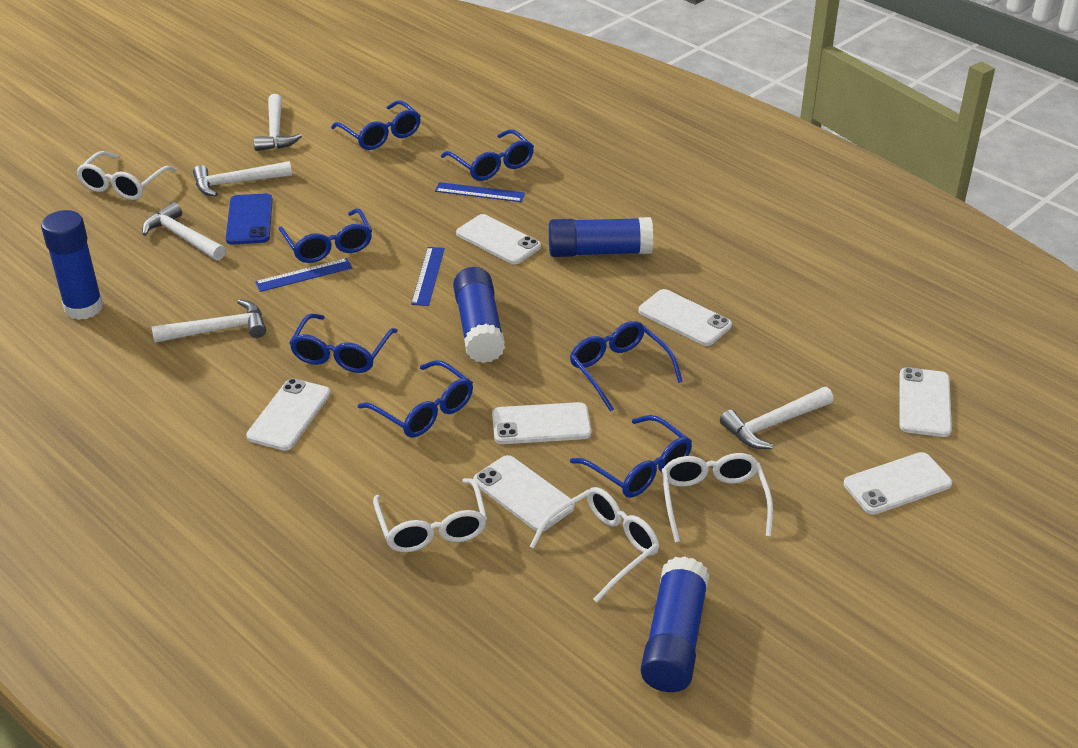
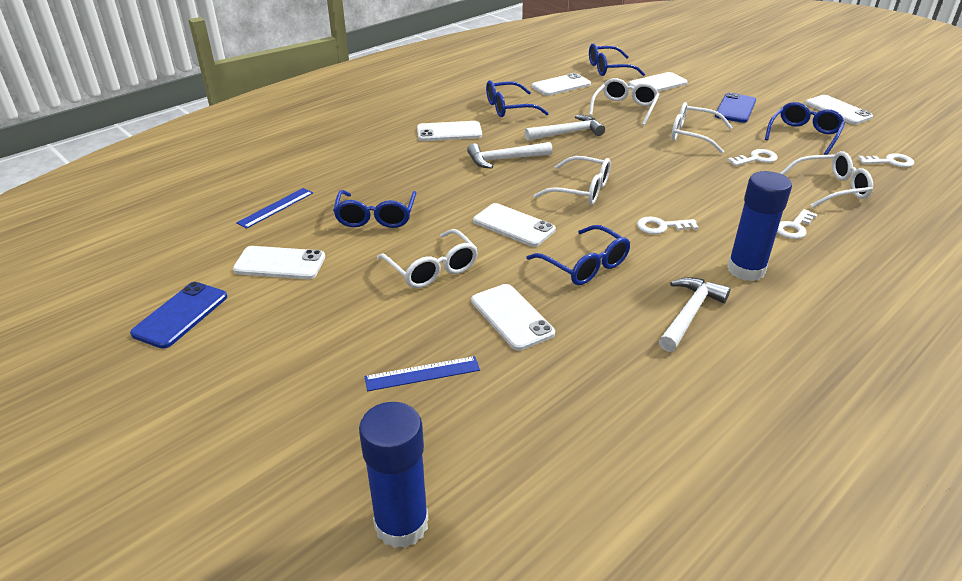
blue glasses: 7 -> 5
blue glue stick: 4 -> 2
blue phone: 1 -> 2
blue ruler: 3 -> 2
white glasses: 4 -> 5
white hammer: 5 -> 3
white key: 0 -> 4

